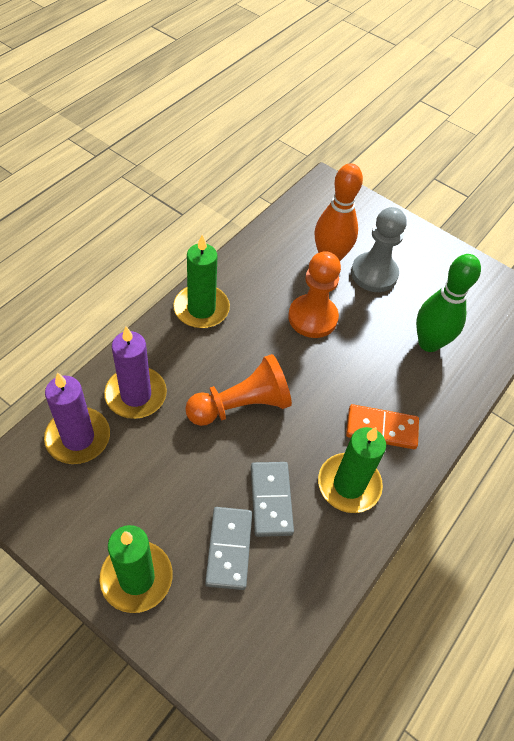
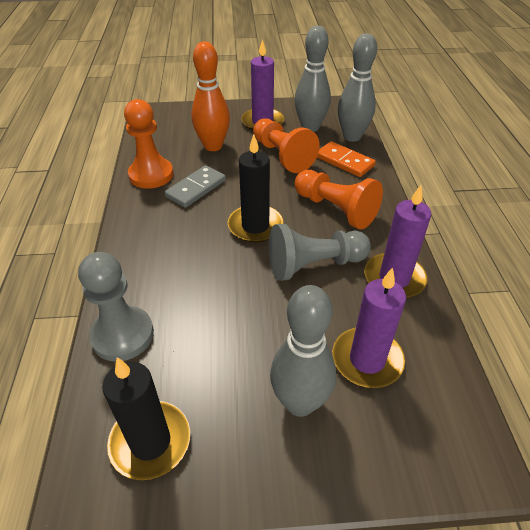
black candle: 0 -> 2
green bowling pin: 1 -> 0
green candle: 3 -> 0
grey bowling pin: 0 -> 3
grey domino: 2 -> 1
grey pawn: 1 -> 2
orange pawn: 2 -> 3
purple candle: 2 -> 3

